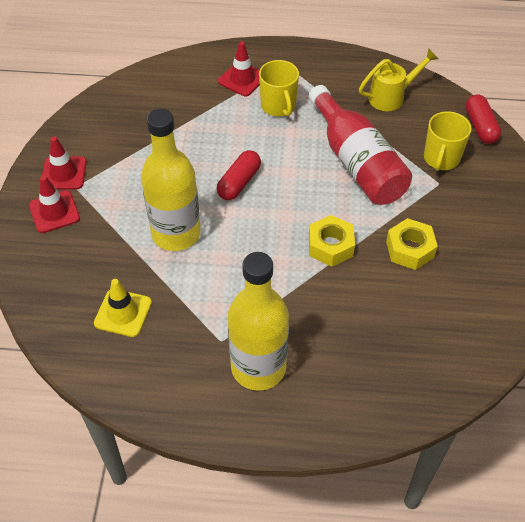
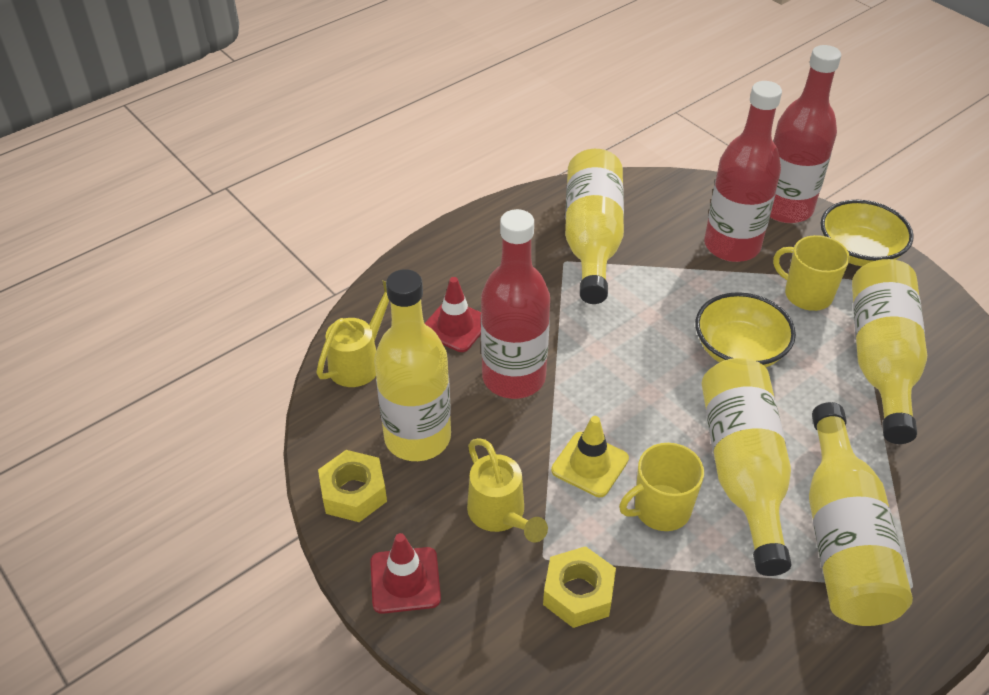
red bottle: 1 -> 3
red capsule: 2 -> 0
red traffic cone: 3 -> 2
yellow bottle: 2 -> 5
yellow bowl: 0 -> 2
yellow watering can: 1 -> 2

